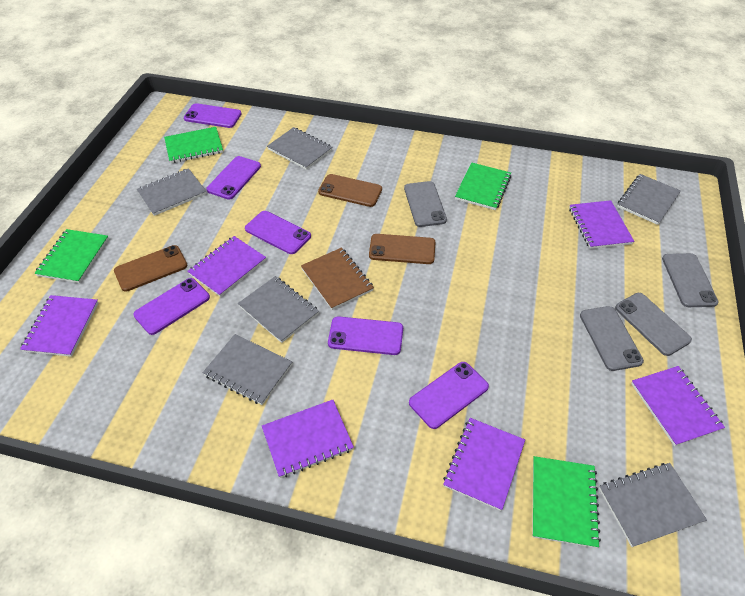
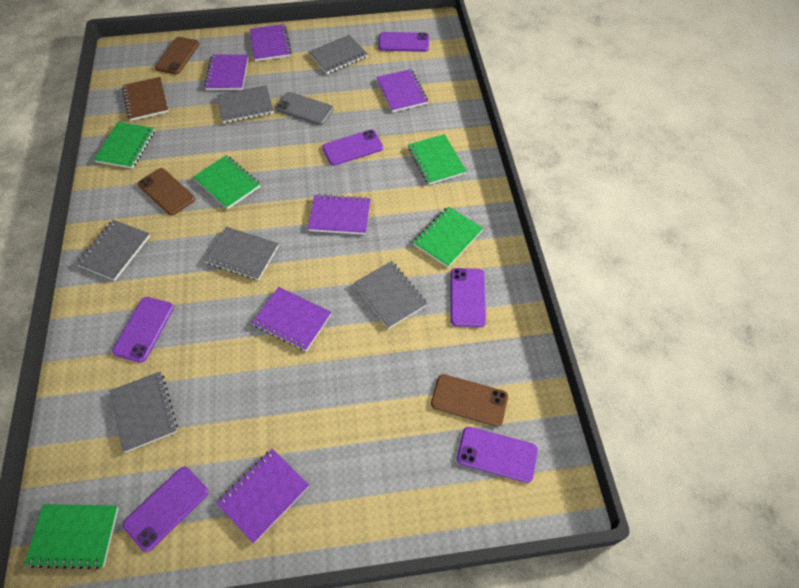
green notebook: 4 -> 5
grey phone: 4 -> 1

